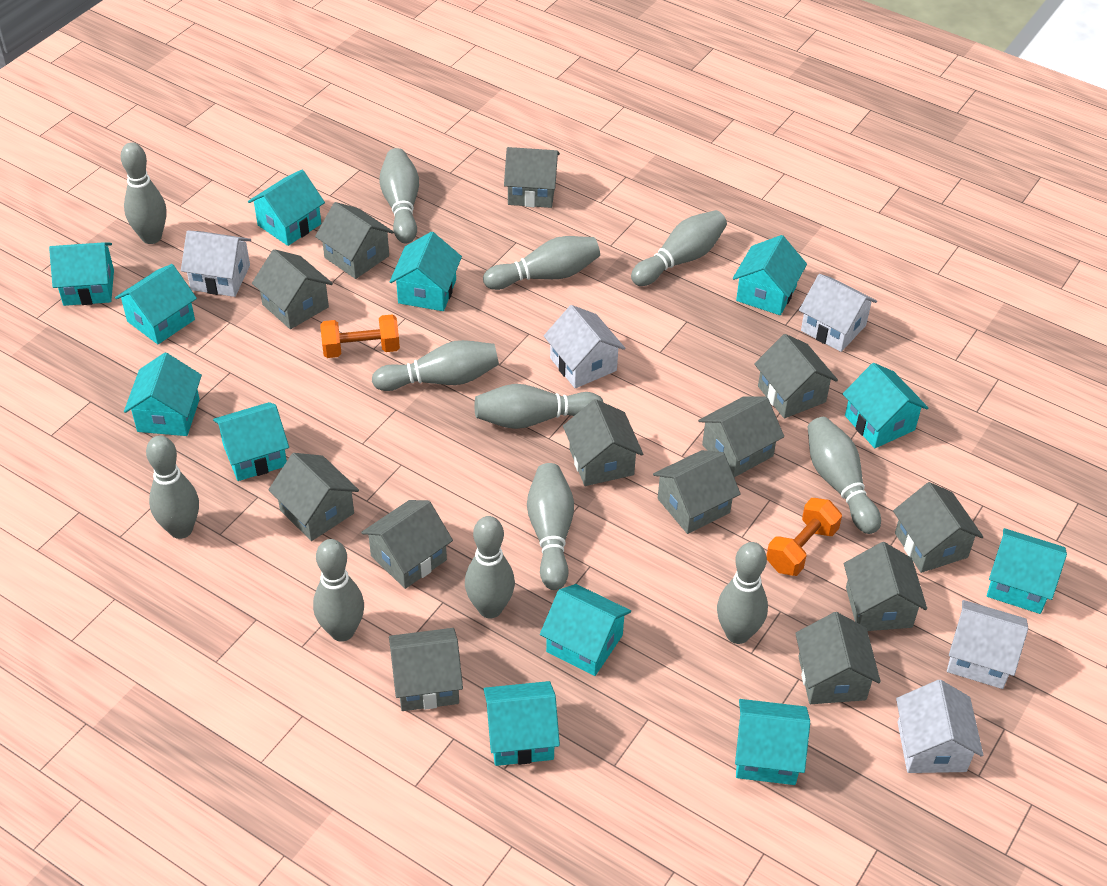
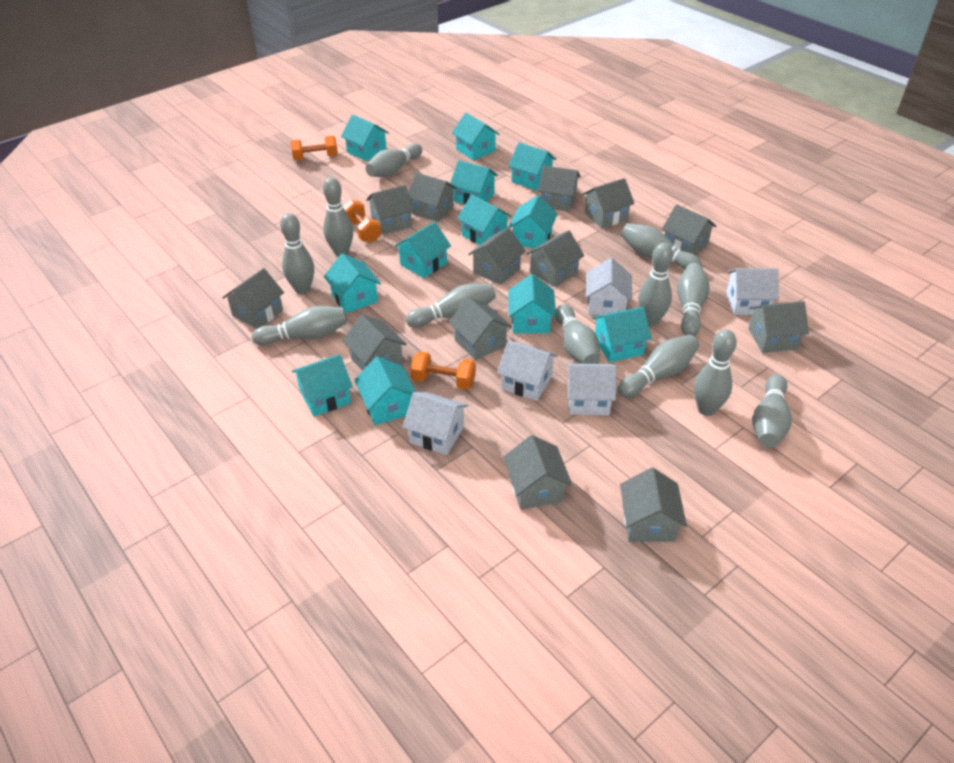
orange dumbbell: 2 -> 3

